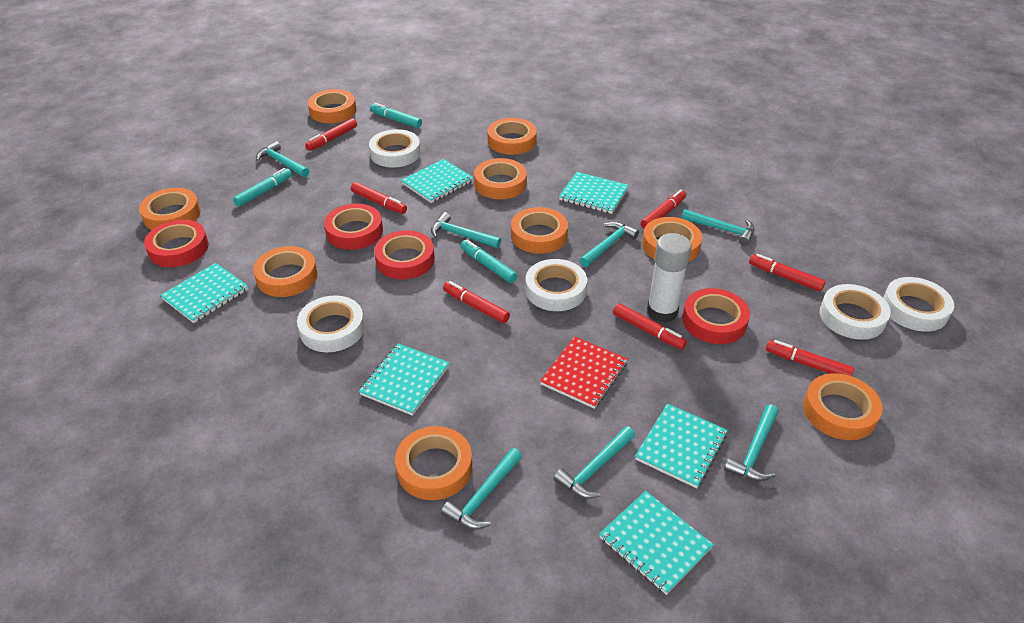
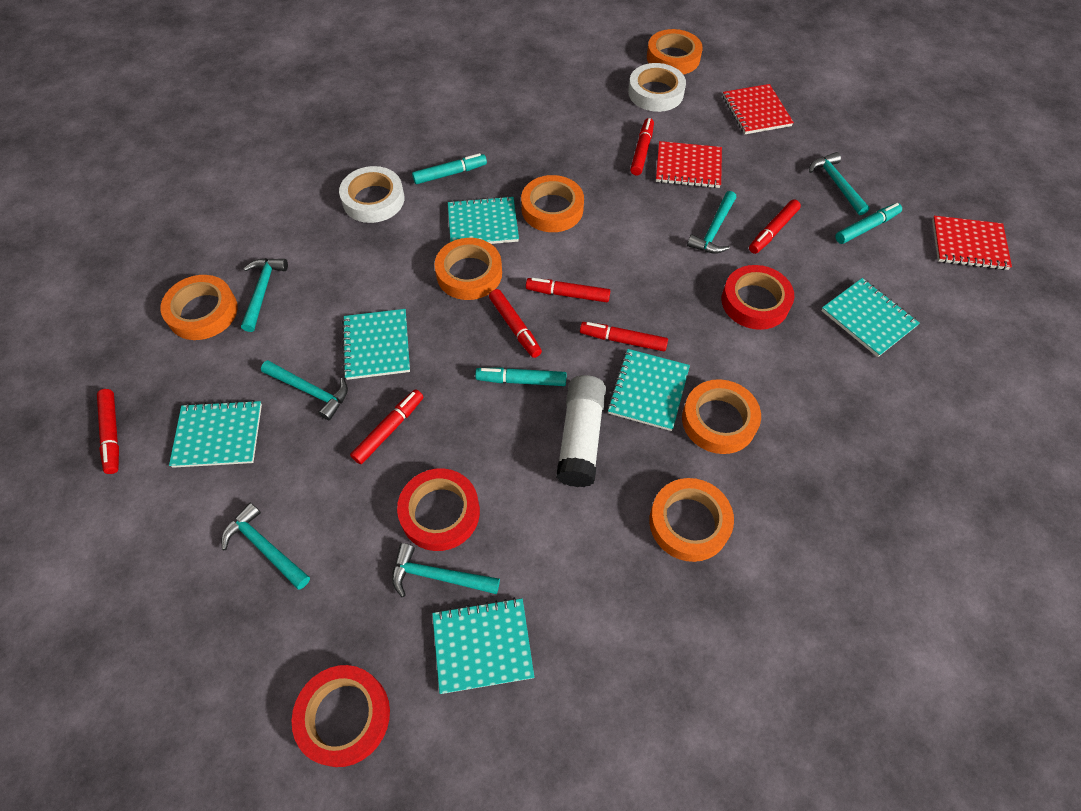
orange tape: 9 -> 6
red notebook: 1 -> 3
red tape: 4 -> 3
turquoise hammer: 7 -> 6
white tape: 5 -> 2

